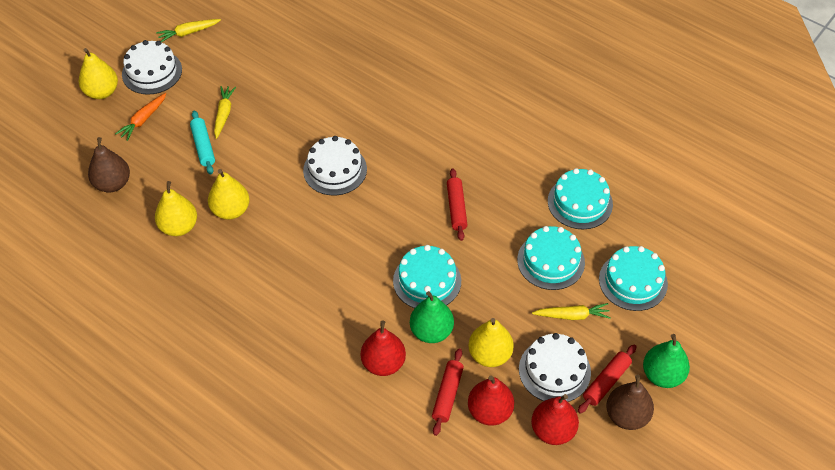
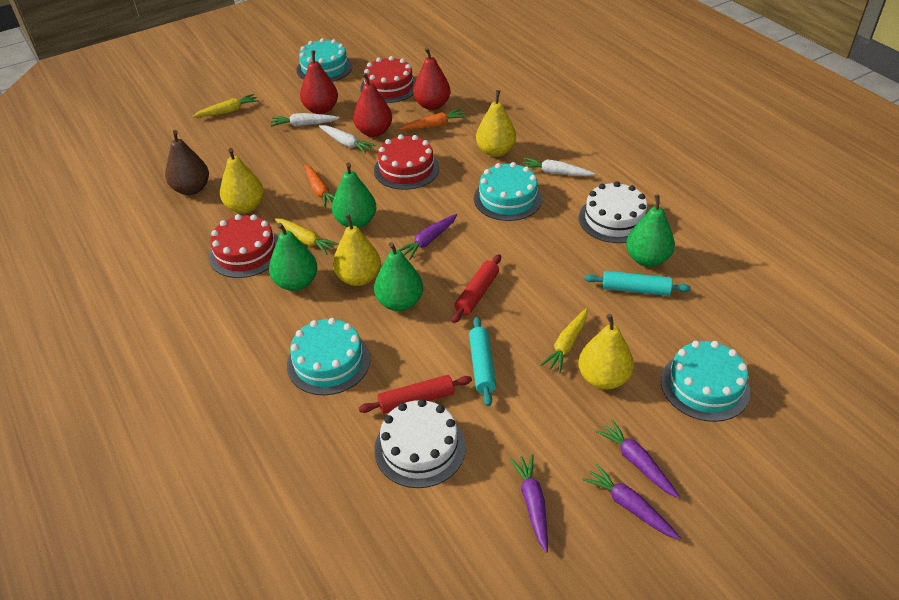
brown pear: 2 -> 1
green pear: 2 -> 4
orange carrot: 1 -> 2
purple carrot: 0 -> 4
red cake: 0 -> 3
red rolling pin: 3 -> 2
turquoise rolling pin: 1 -> 2
white cake: 3 -> 2
white carrot: 0 -> 3

